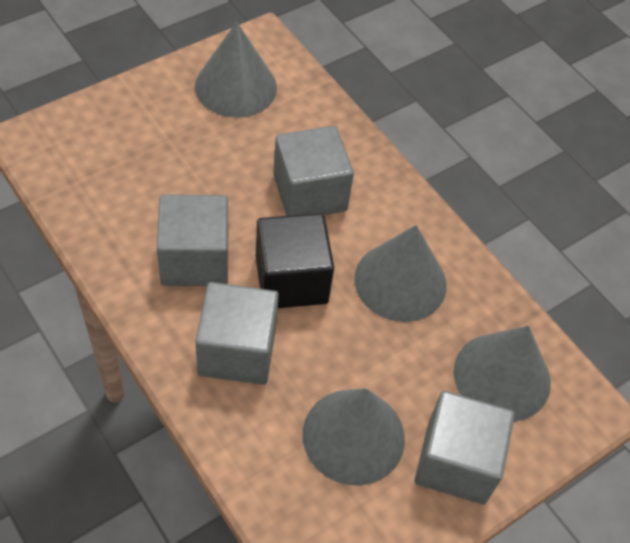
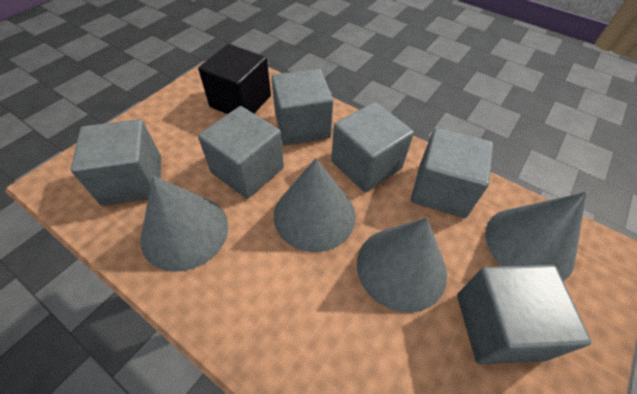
grey cube: 4 -> 6

